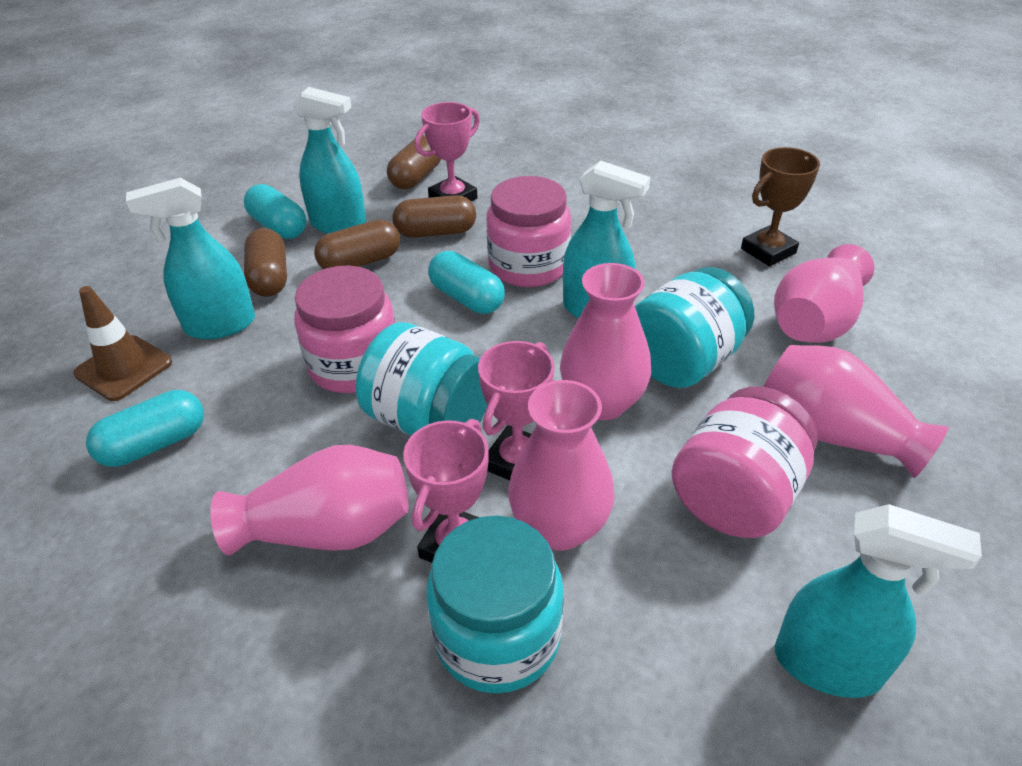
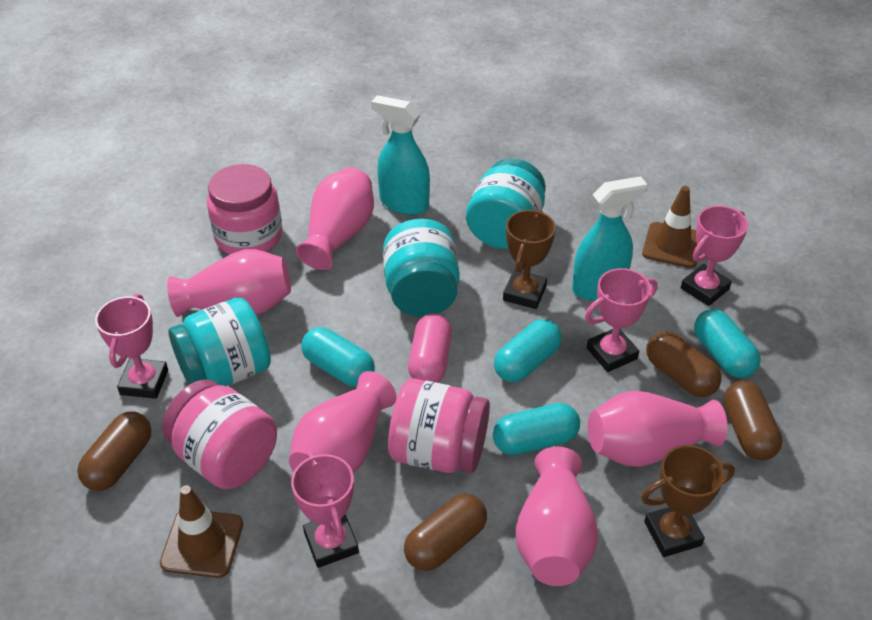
brown traffic cone: 1 -> 2
brown trophy: 1 -> 2
pink capsule: 0 -> 1
pink trophy: 3 -> 4
turquoise capsule: 3 -> 4
turquoise spray bottle: 4 -> 2

